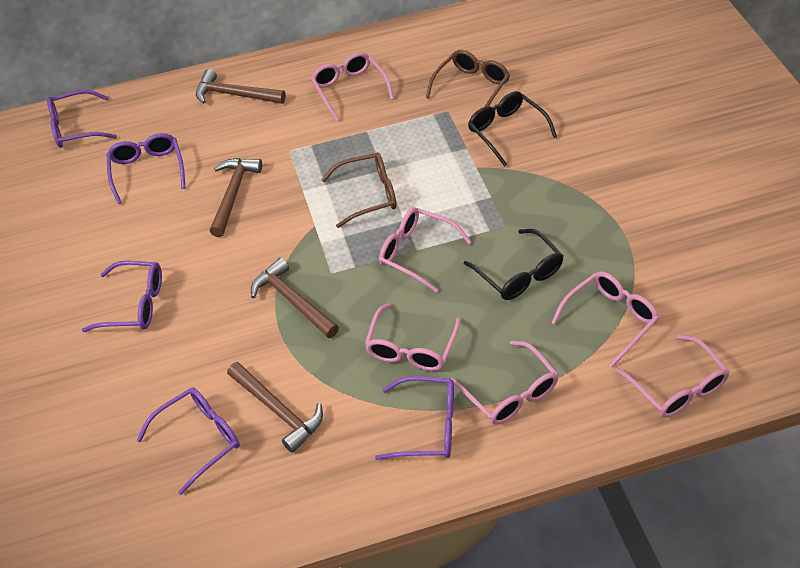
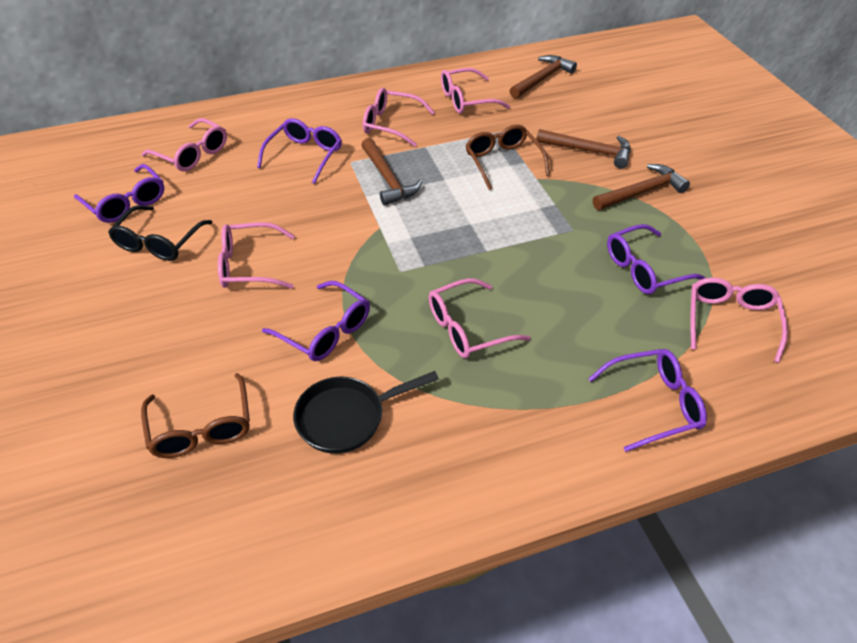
black glasses: 2 -> 1
black pan: 0 -> 1

